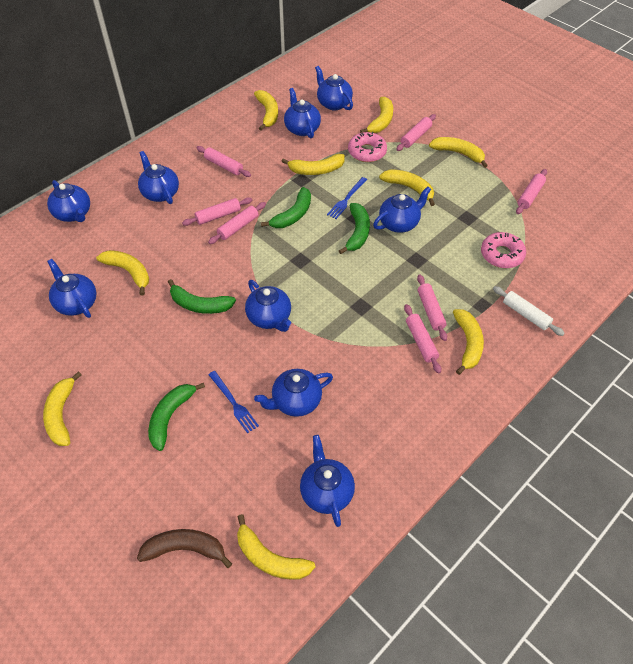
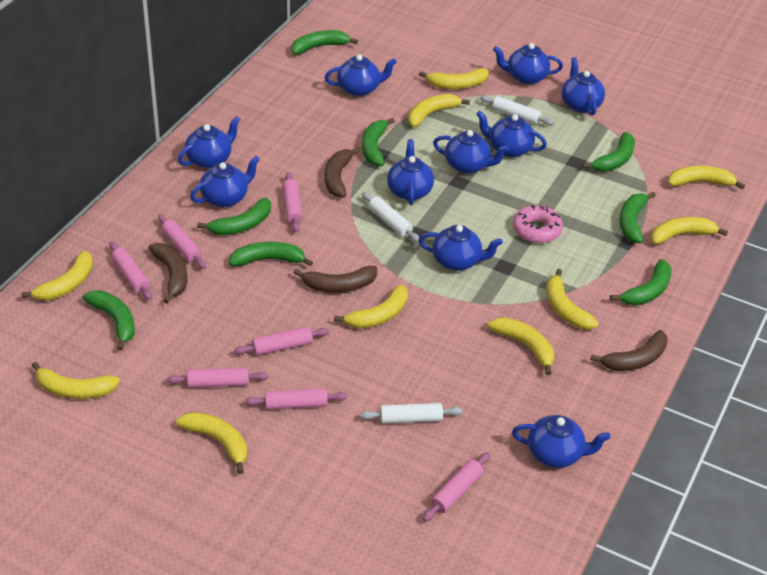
blue fork: 2 -> 0
blue teapot: 9 -> 10
brown banana: 1 -> 4
green banana: 4 -> 8
pink donut: 2 -> 1
white rolling pin: 1 -> 3
yellow banana: 9 -> 10

